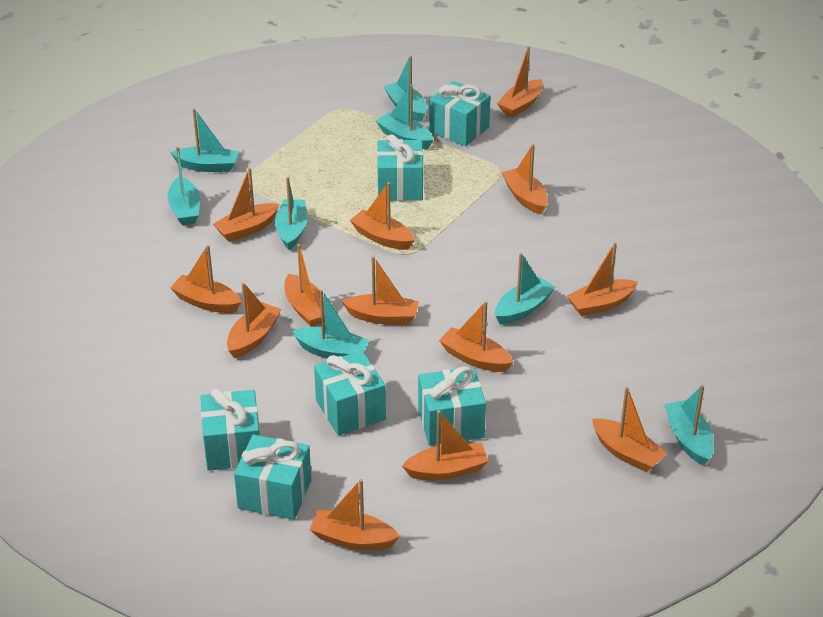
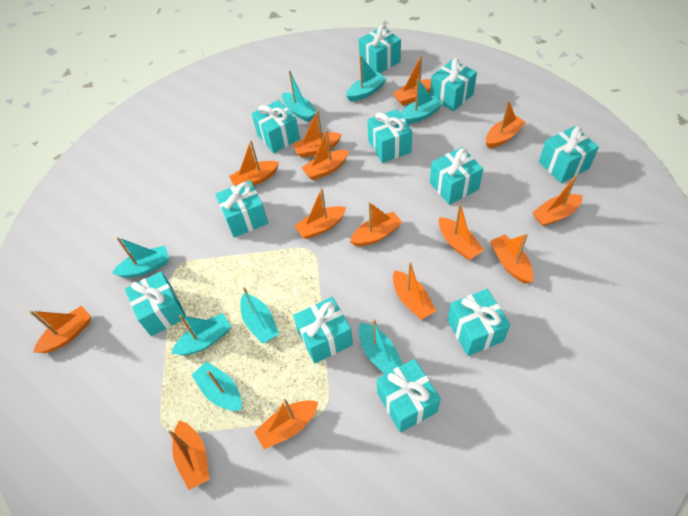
orange boat: 13 -> 14
turquoise gift: 6 -> 11

